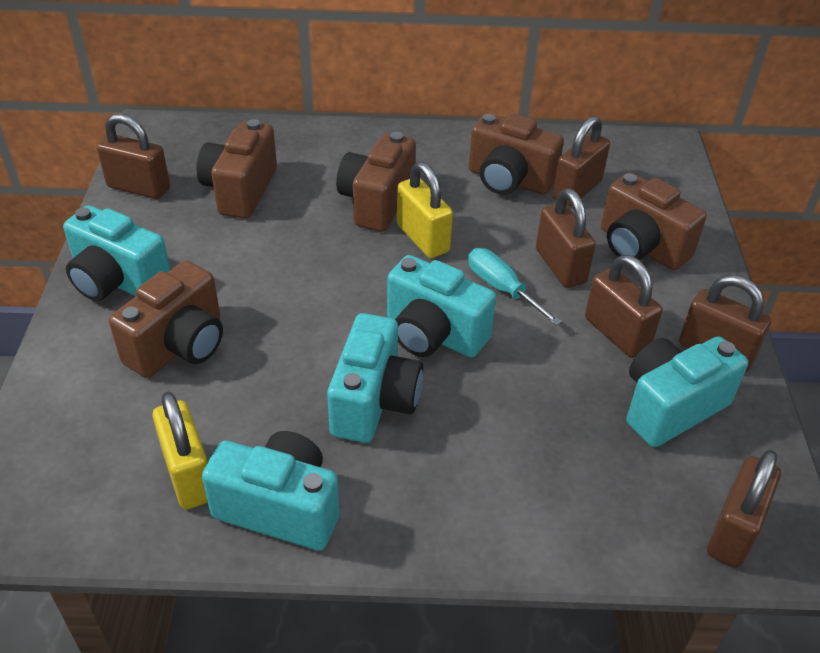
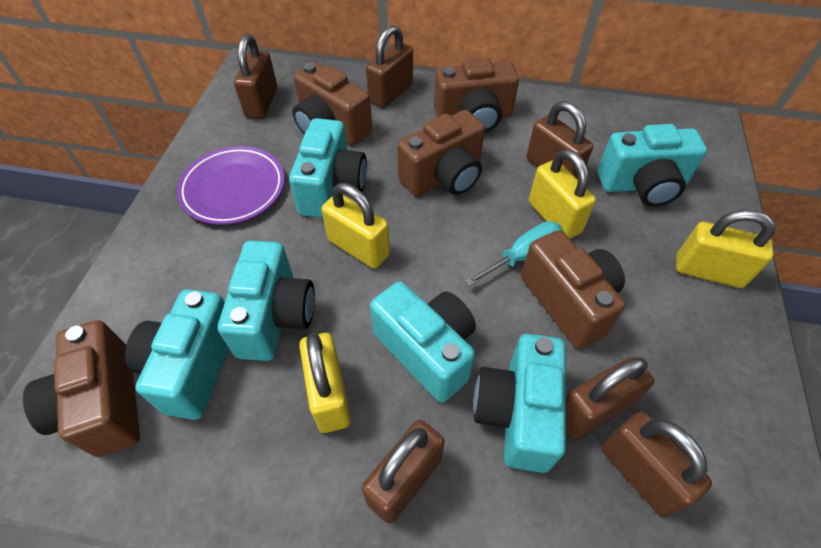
purple plate: 0 -> 1
turquoise camera: 5 -> 6
yellow padlock: 2 -> 4

